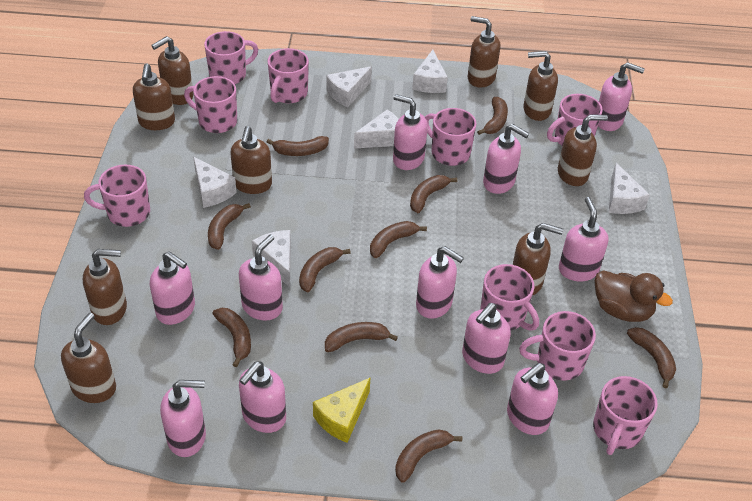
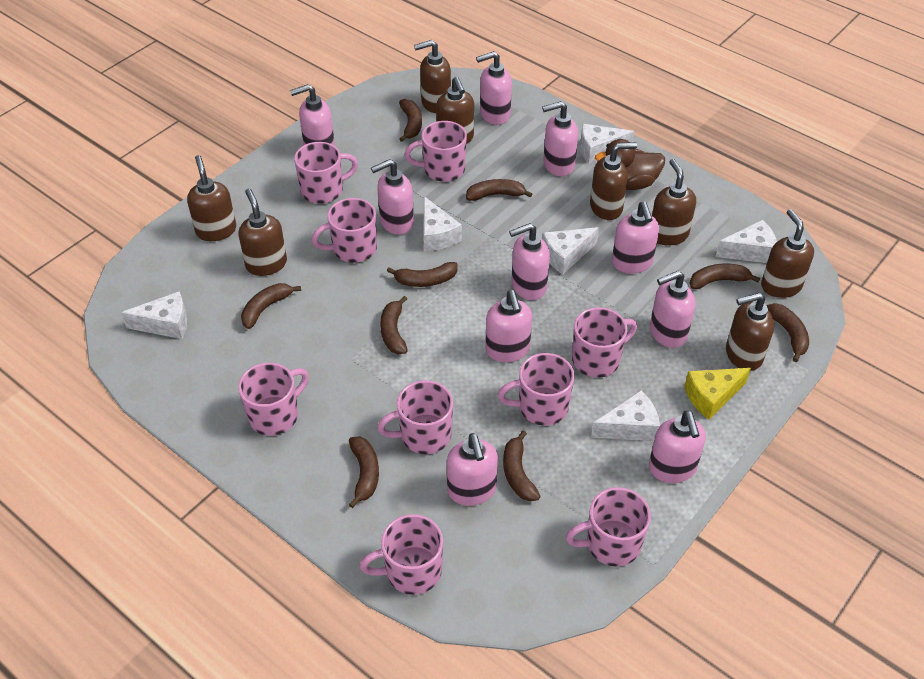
brown banana: 10 -> 9
brown soap dispenser: 9 -> 8
pink soap dispenser: 11 -> 10

